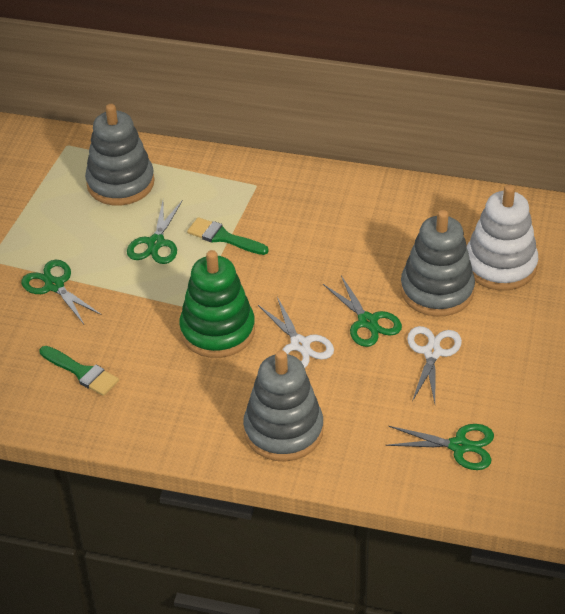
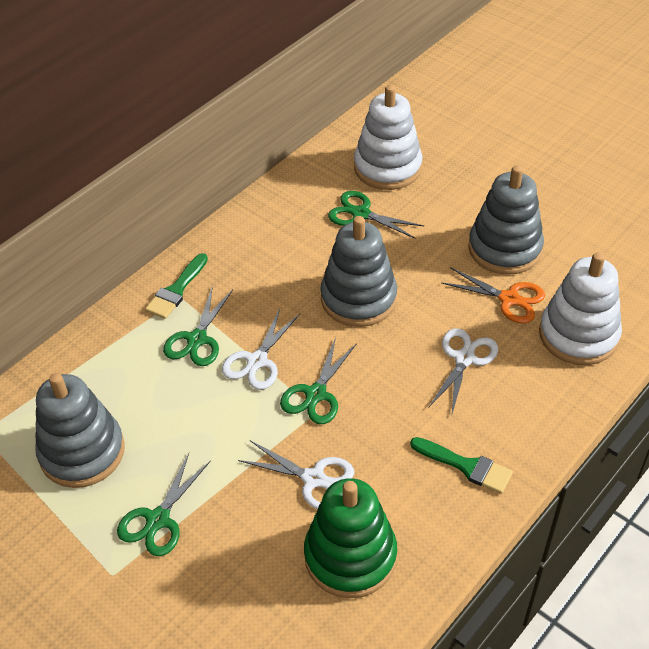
orange scissors: 0 -> 1
white scissors: 2 -> 3
white stacking toy: 1 -> 2

